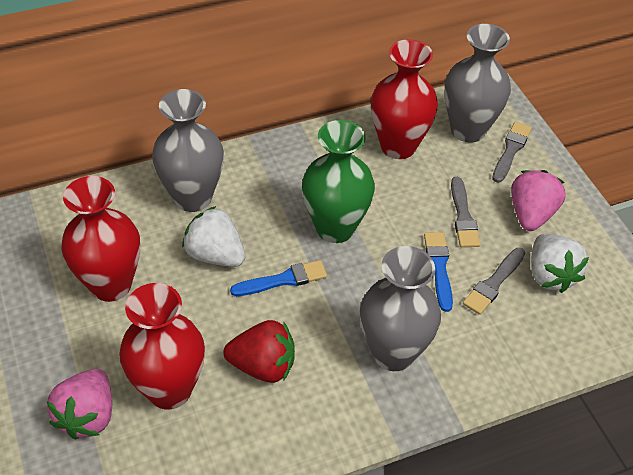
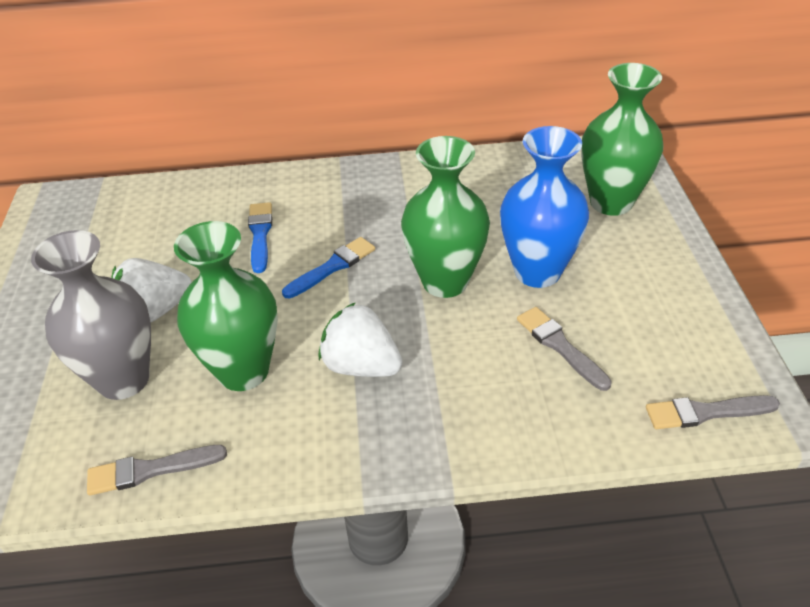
blue vase: 0 -> 1
green vase: 1 -> 3
grey vase: 3 -> 1
pink strawberry: 2 -> 0
red strawberry: 1 -> 0
red vase: 3 -> 0

